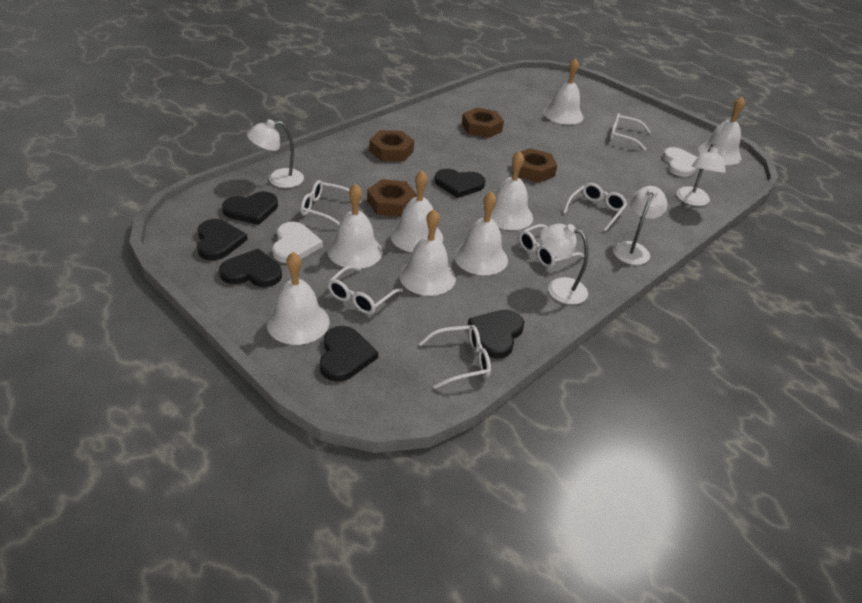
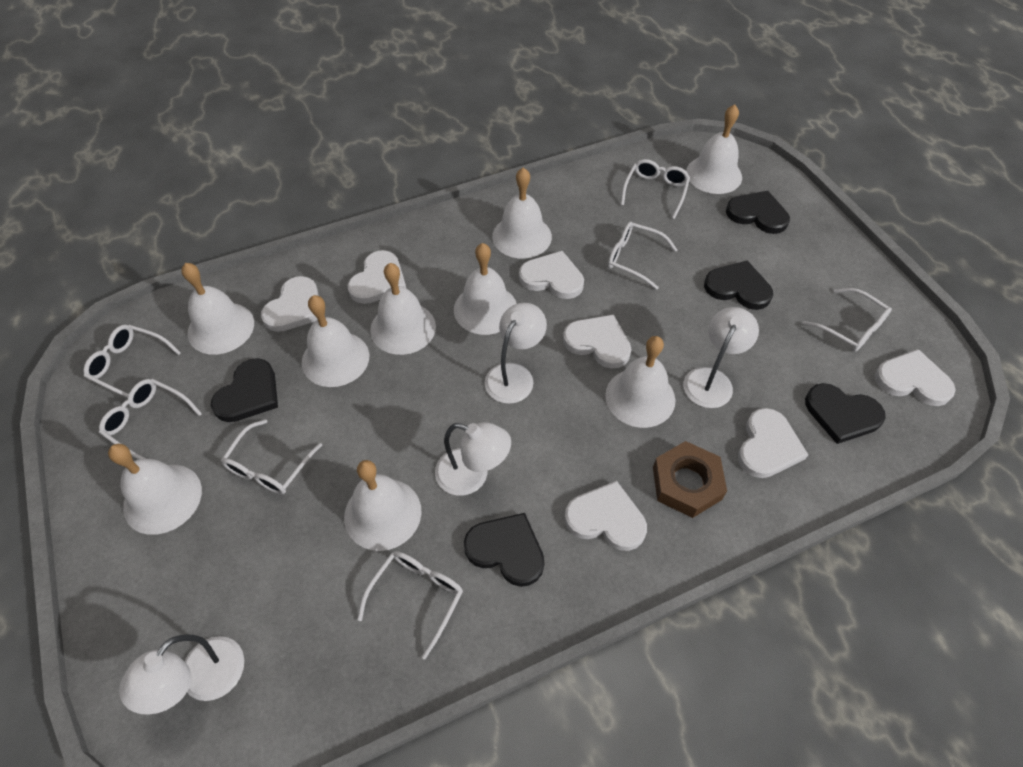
black heart: 6 -> 5
brown nut: 4 -> 1
white bell: 8 -> 9
white glasses: 6 -> 7
white heart: 2 -> 7

